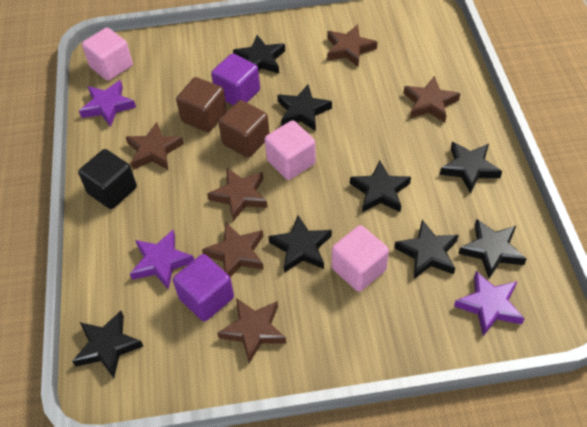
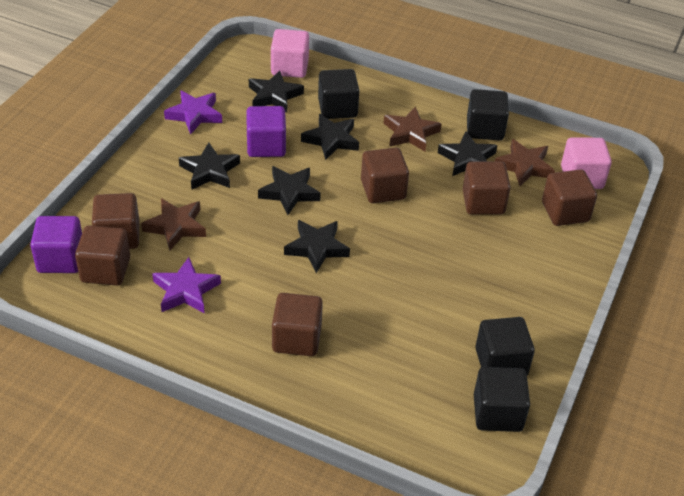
black cube: 1 -> 4
black star: 8 -> 6
brown cube: 2 -> 6
brown star: 6 -> 3
pink cube: 3 -> 2
purple star: 3 -> 2

